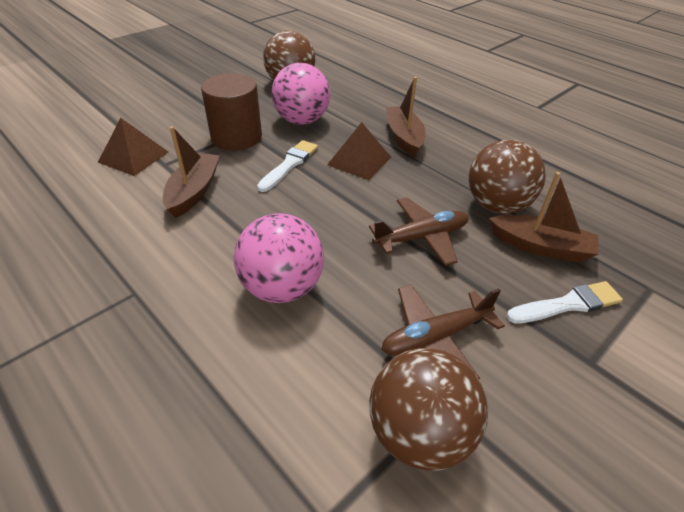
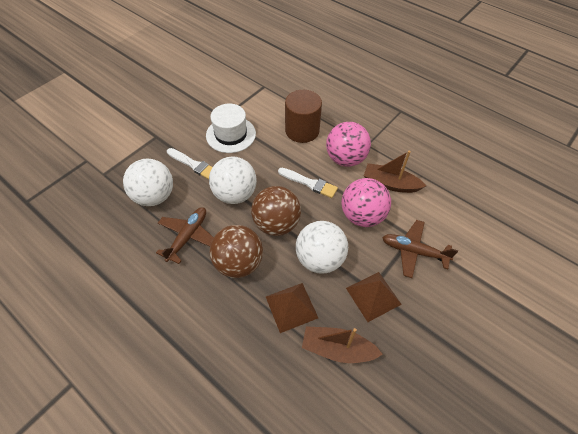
brown ball: 3 -> 2
brown boat: 3 -> 2
white ball: 0 -> 3
white hat: 0 -> 1

